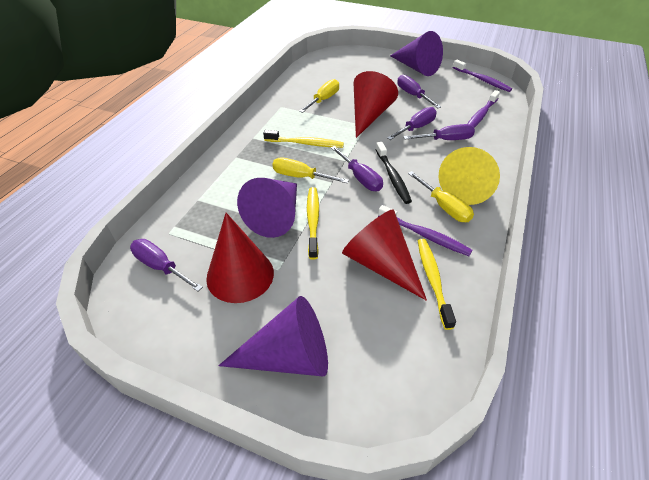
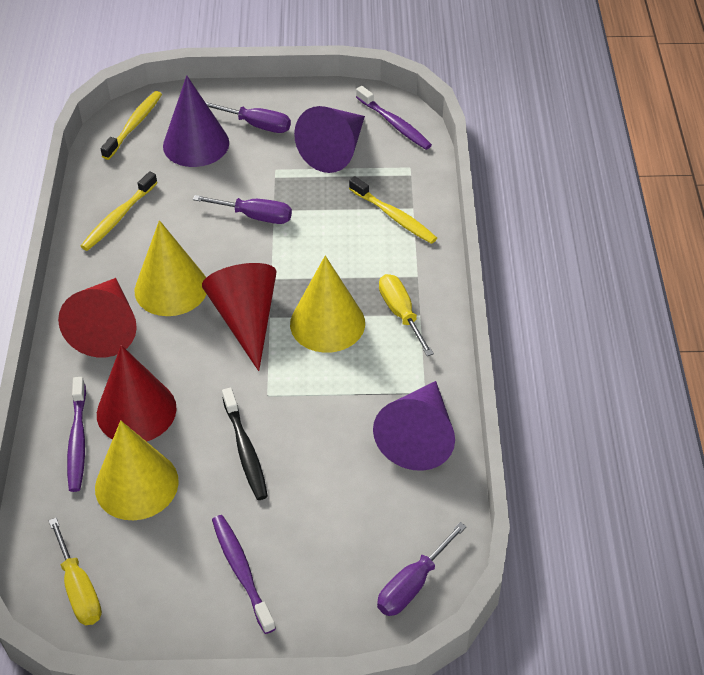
purple screwdriver: 5 -> 3
yellow cone: 1 -> 3
yellow screwdriver: 3 -> 2

